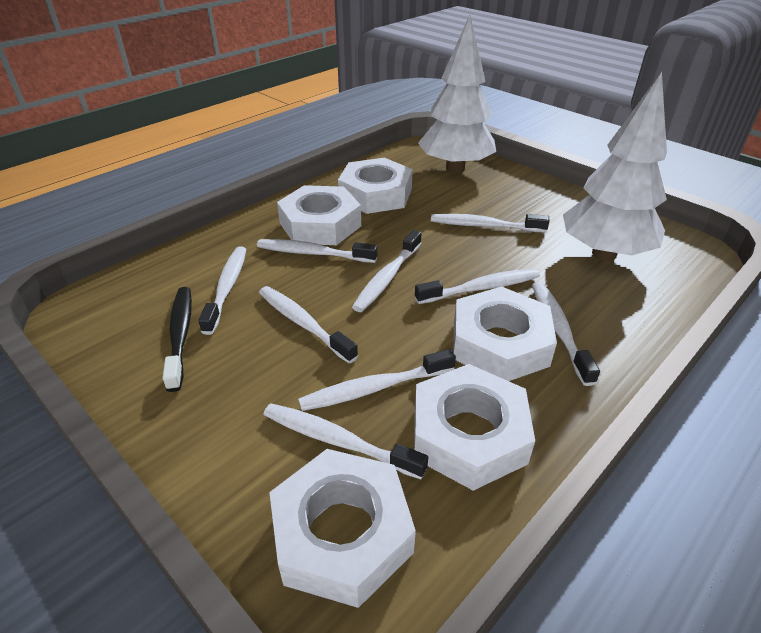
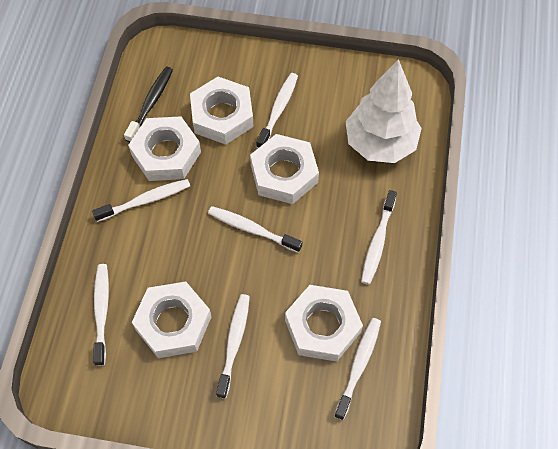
white toothbrush: 9 -> 7
white tree: 2 -> 1

